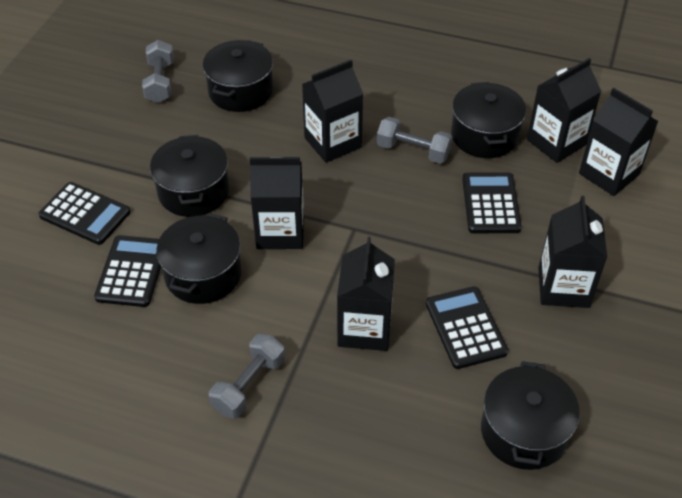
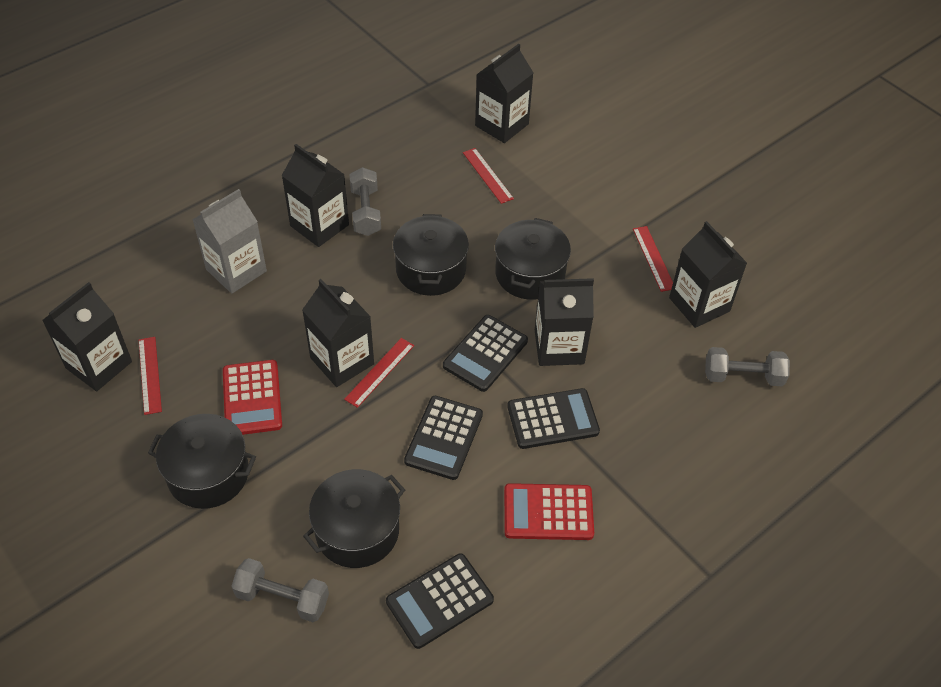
black pot: 5 -> 4
grey carton: 0 -> 1
red calculator: 0 -> 2
red ruler: 0 -> 4

